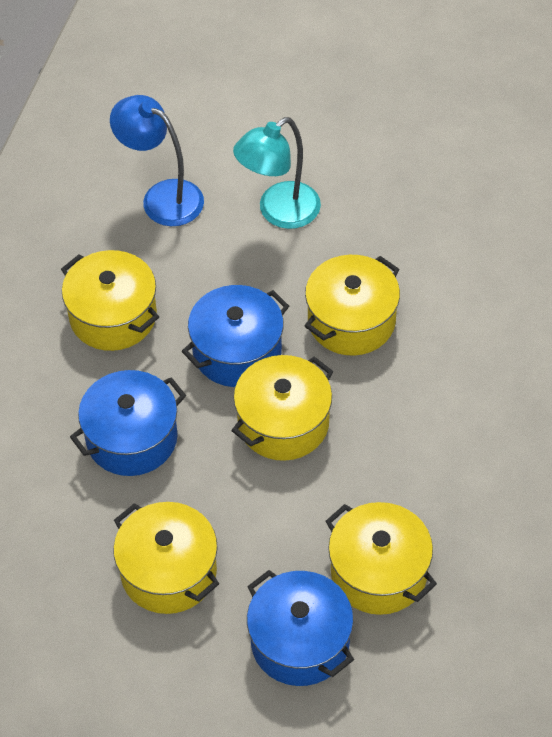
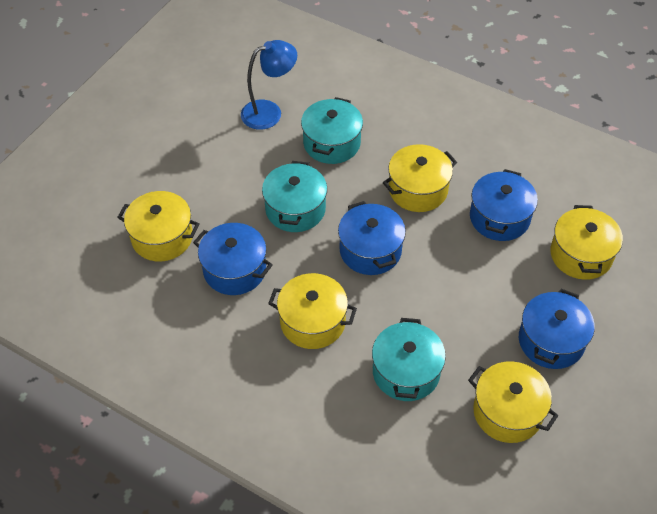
blue pot: 3 -> 4
turquoise lamp: 1 -> 0
turquoise pot: 0 -> 3

